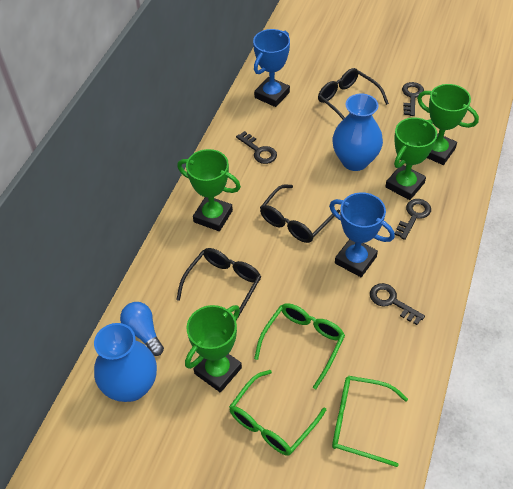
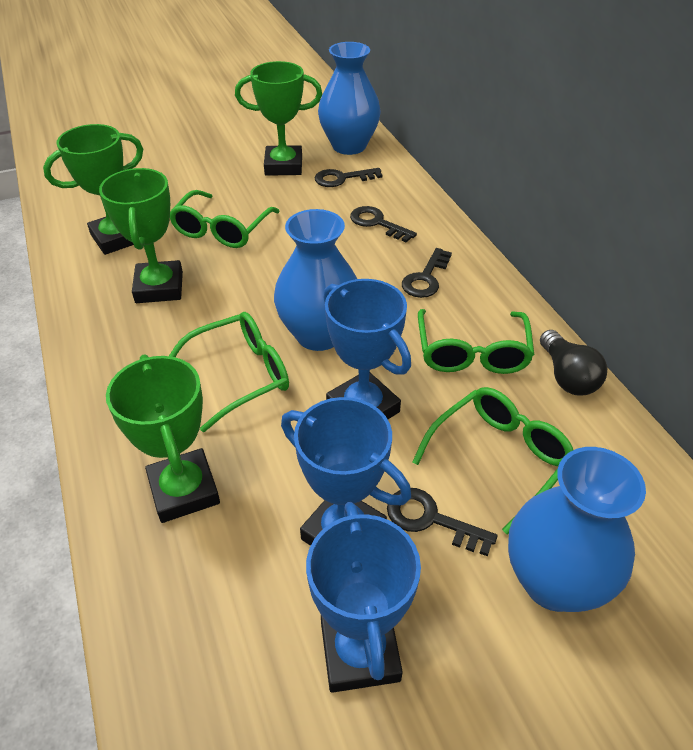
black glasses: 3 -> 0
black light bulb: 0 -> 1
blue light bulb: 1 -> 0
blue trophy: 2 -> 3
blue vase: 2 -> 3
green glasses: 3 -> 4

